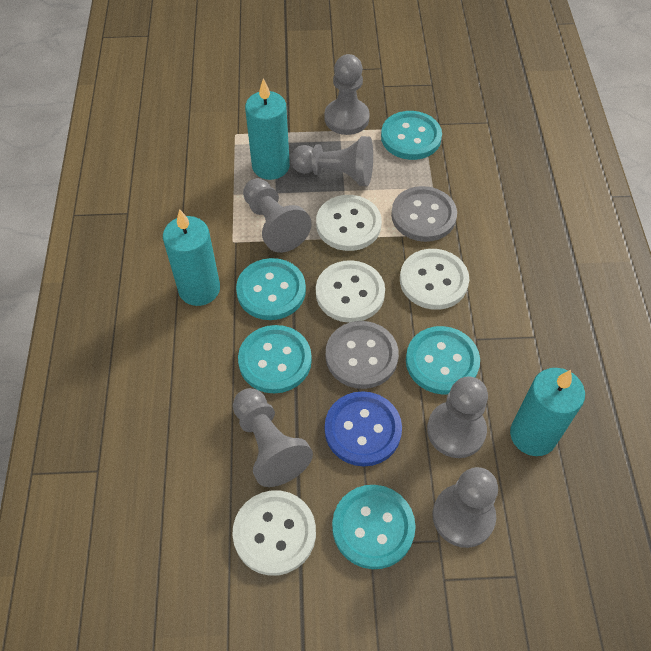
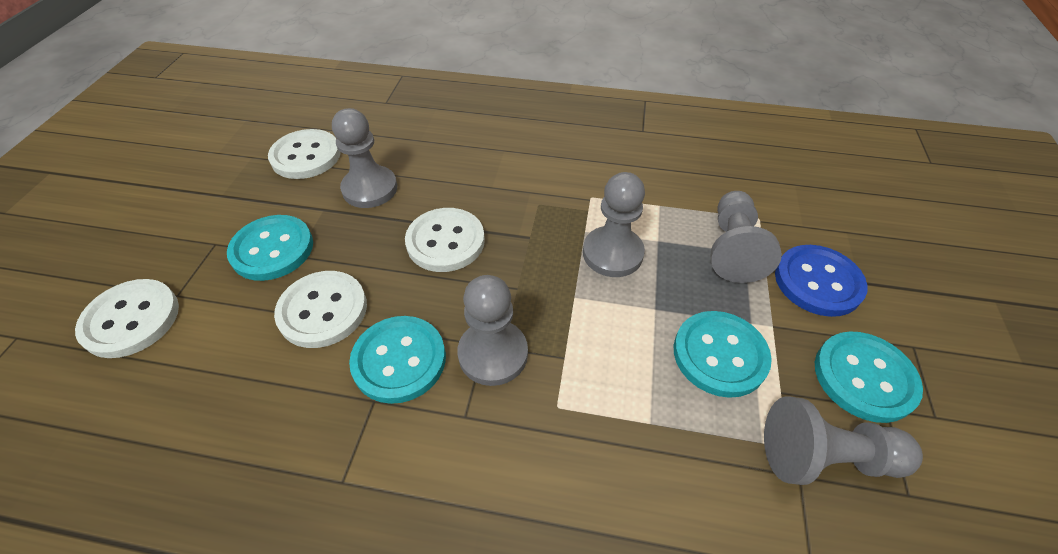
grey button: 2 -> 0
grey pawn: 6 -> 5
turquoise button: 5 -> 4
turquoise candle: 3 -> 0

